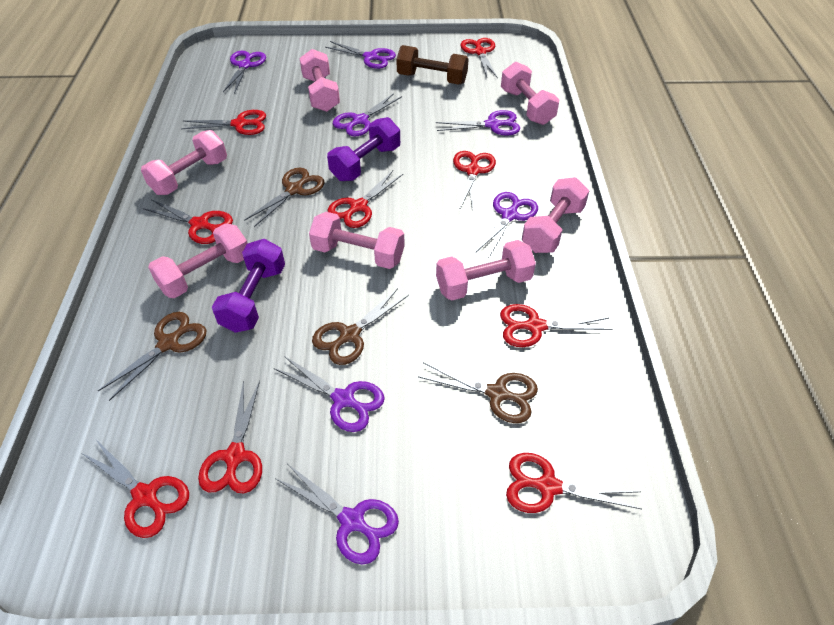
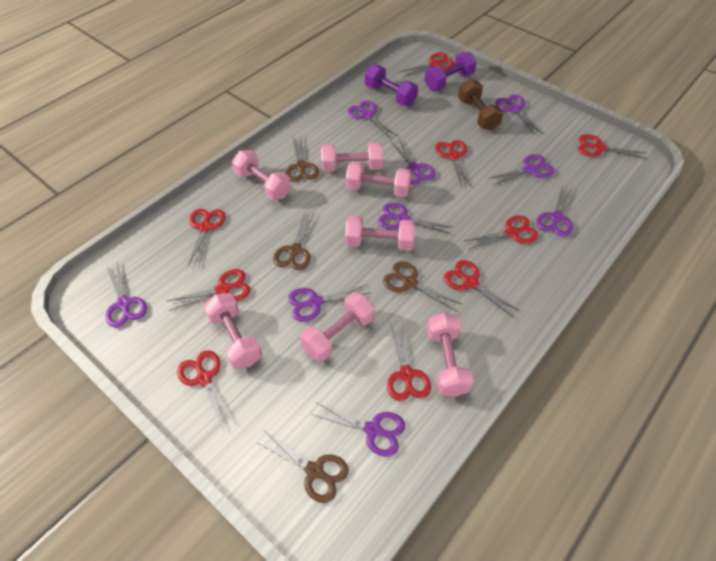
purple scissors: 7 -> 9

